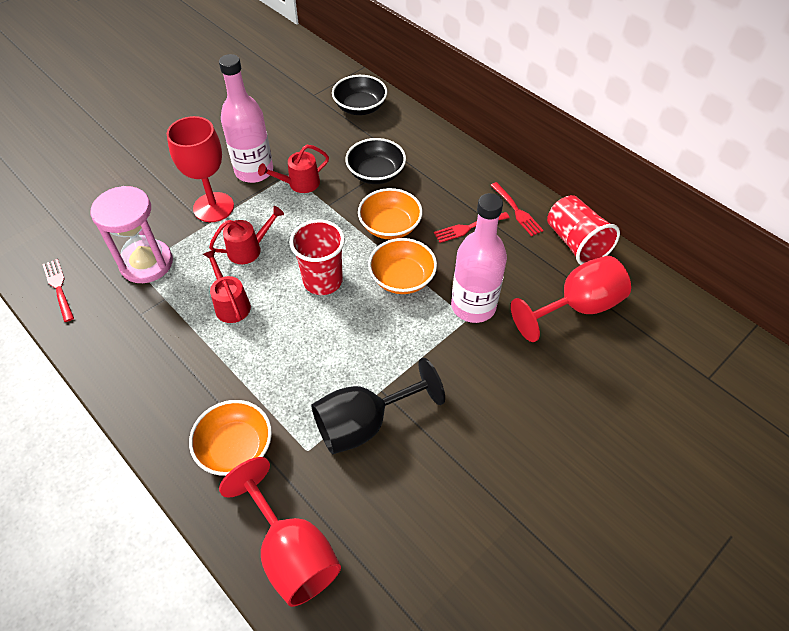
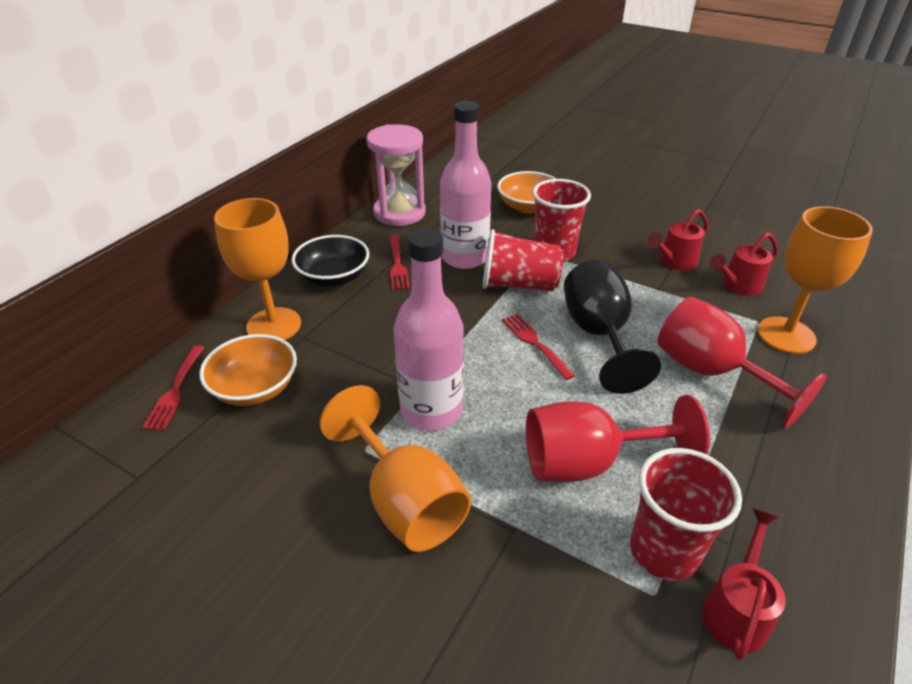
black bowl: 2 -> 1
orange bowl: 3 -> 2
orange goblet: 0 -> 3
red cup: 2 -> 3
red goblet: 3 -> 2

